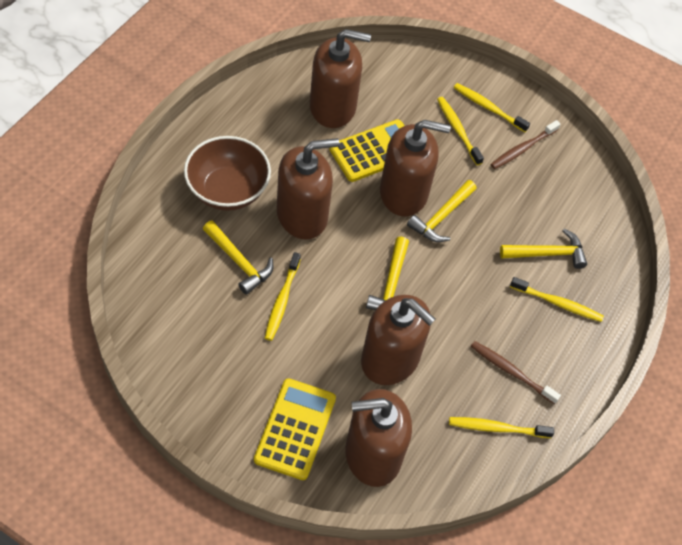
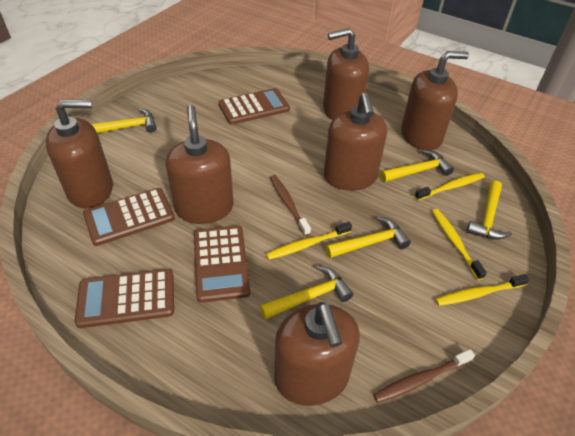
brown bowl: 1 -> 0
brown calculator: 0 -> 4
brown soap dispenser: 5 -> 6
yellow calculator: 2 -> 0
yellow hammer: 4 -> 5
yellow toothbrush: 5 -> 4

